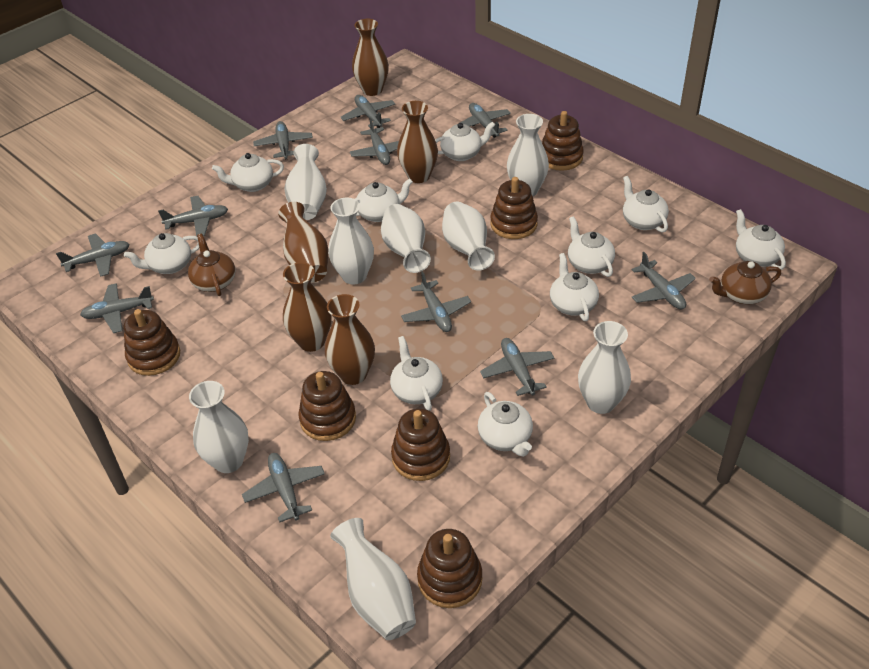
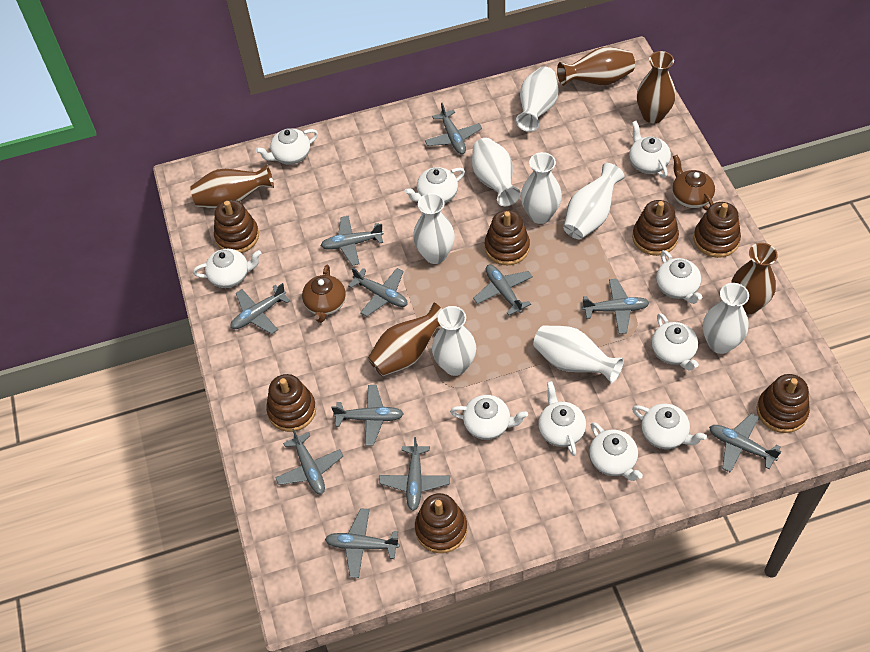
brown stacking toy: 6 -> 7

